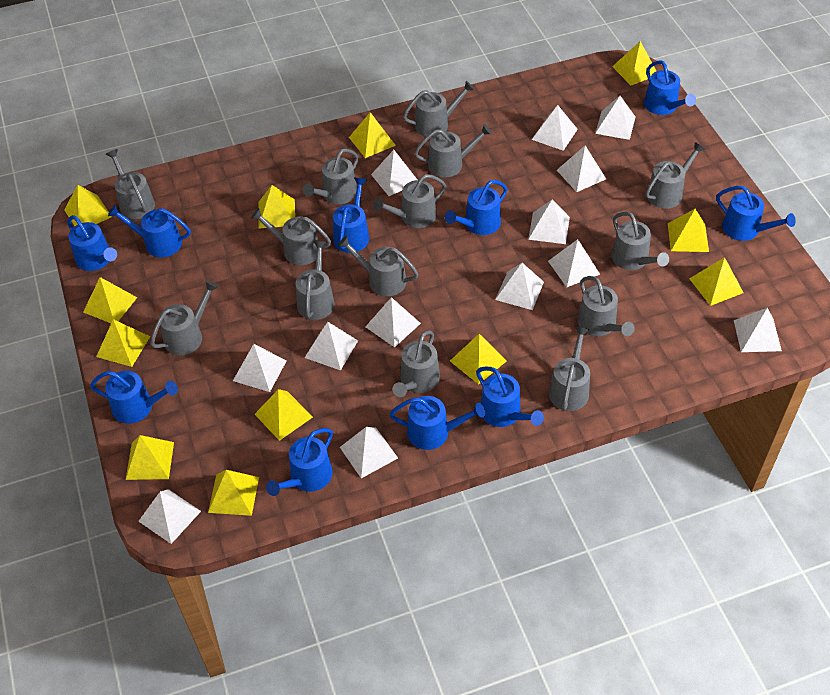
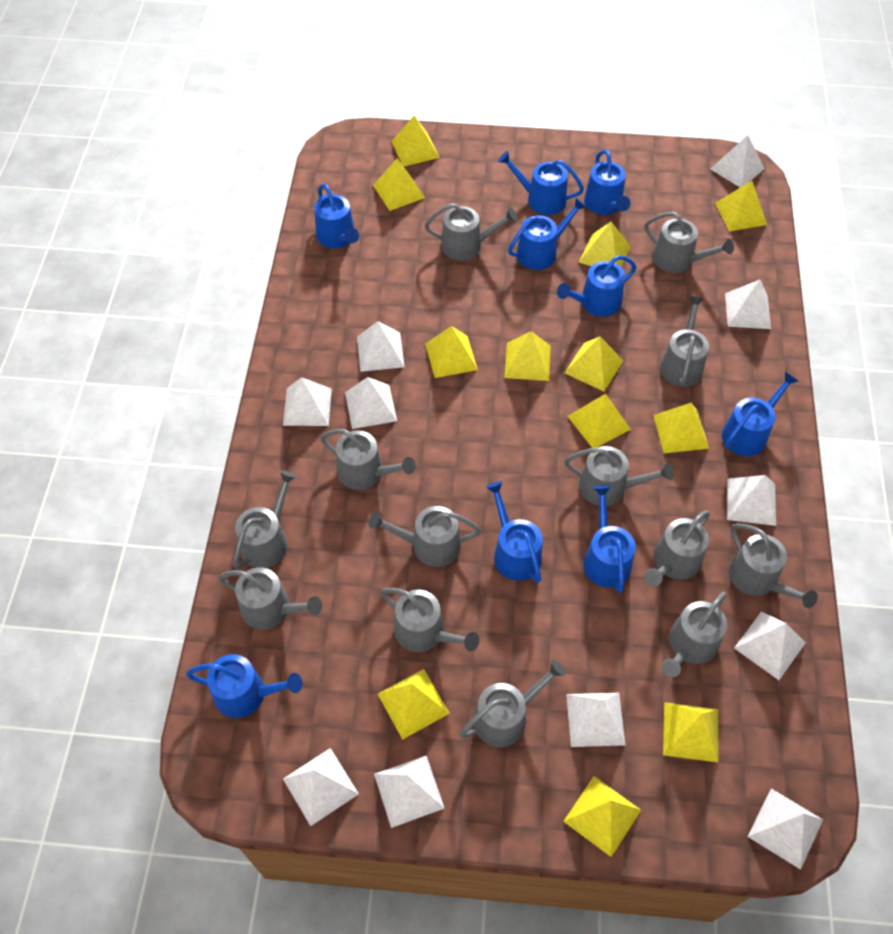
blue watering can: 10 -> 9
grey watering can: 14 -> 13
white pyramid: 13 -> 11

